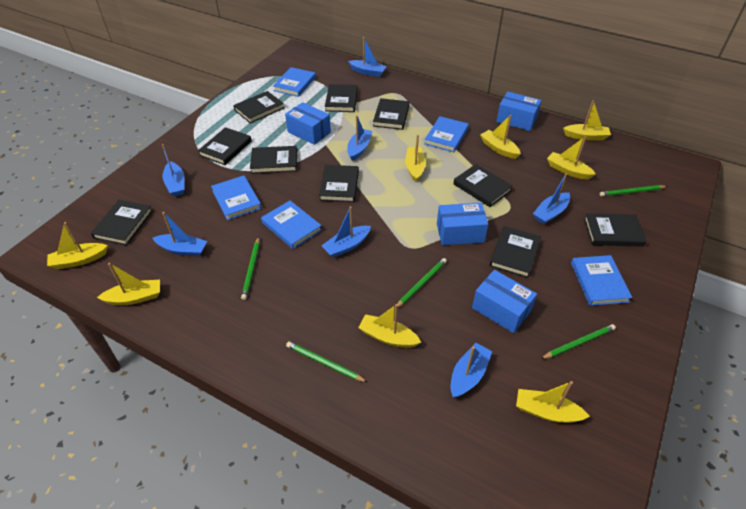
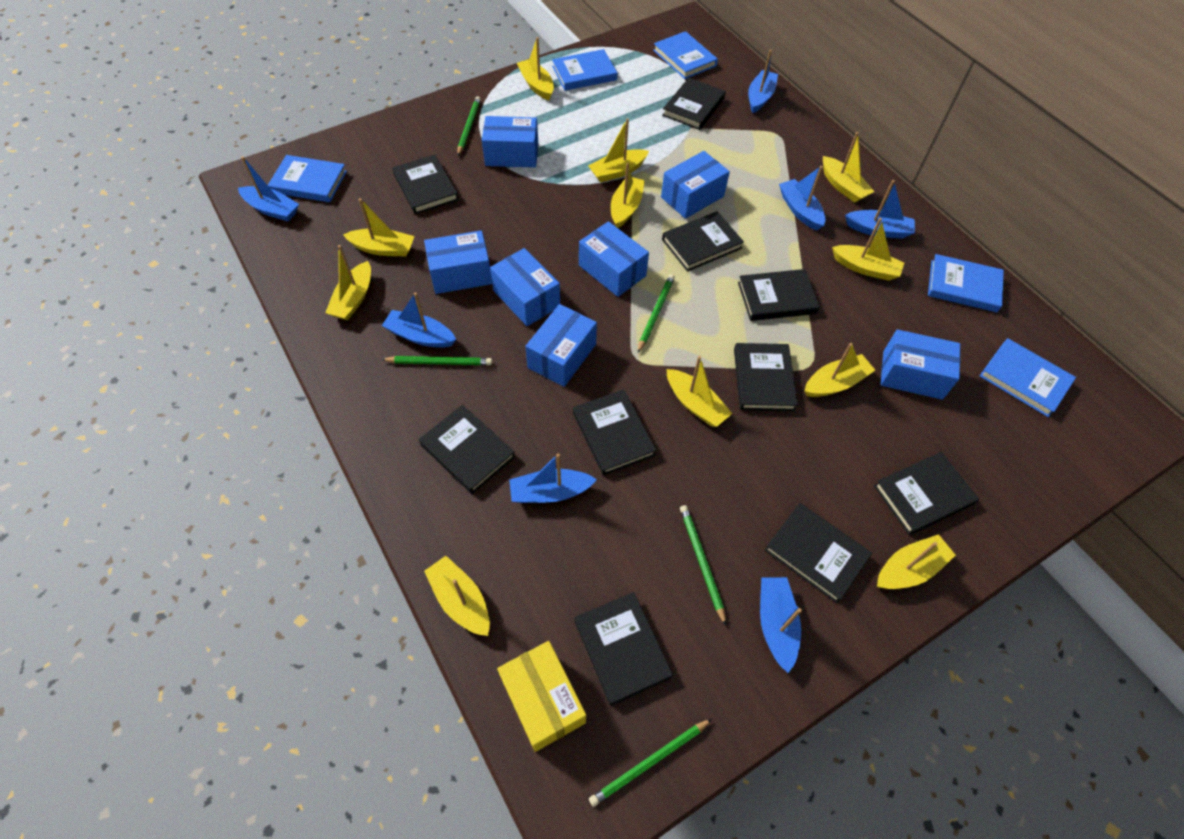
blue box: 4 -> 7
yellow boat: 8 -> 11
yellow box: 0 -> 1

